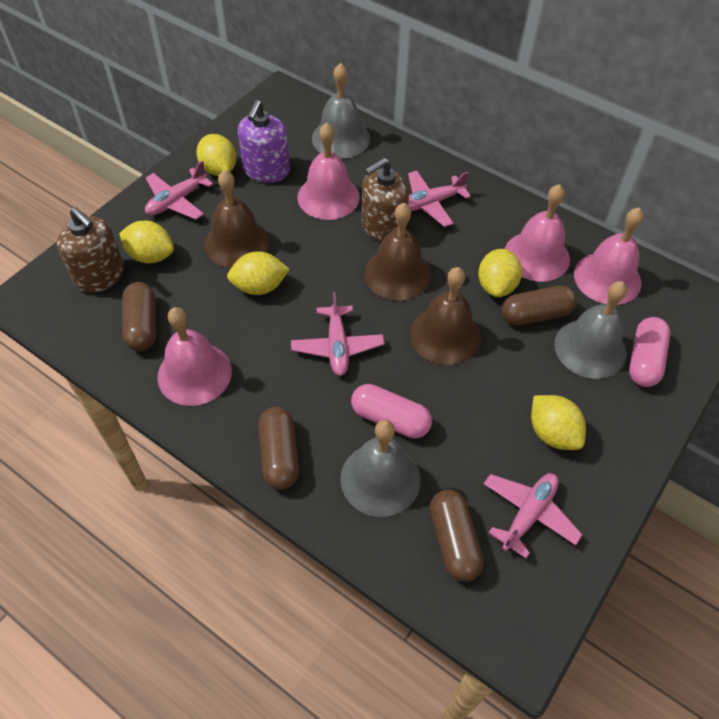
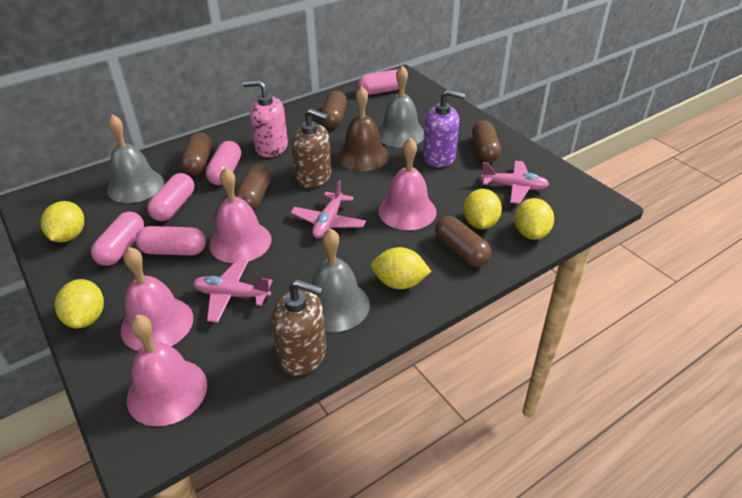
brown bell: 3 -> 1
brown capsule: 4 -> 5
pink capsule: 2 -> 5
pink plane: 4 -> 3
pink soap dispenser: 0 -> 1

